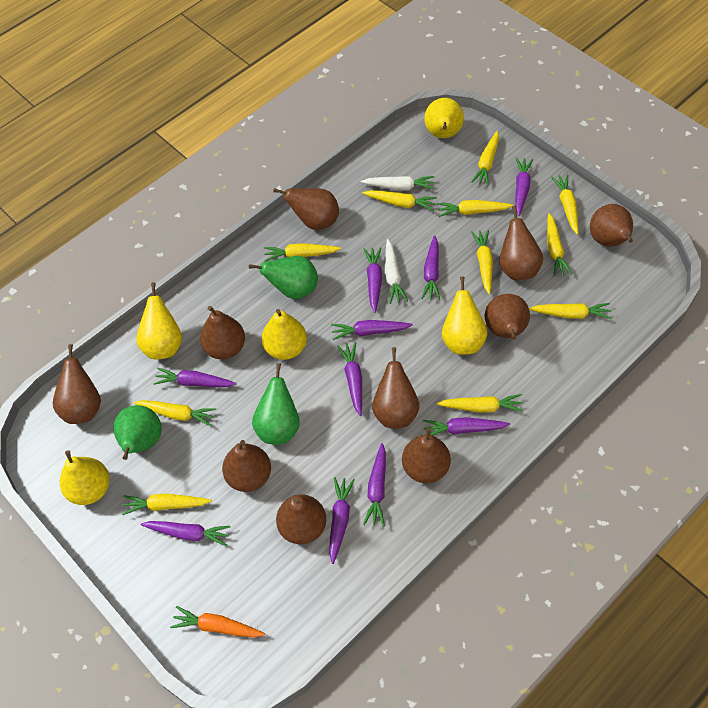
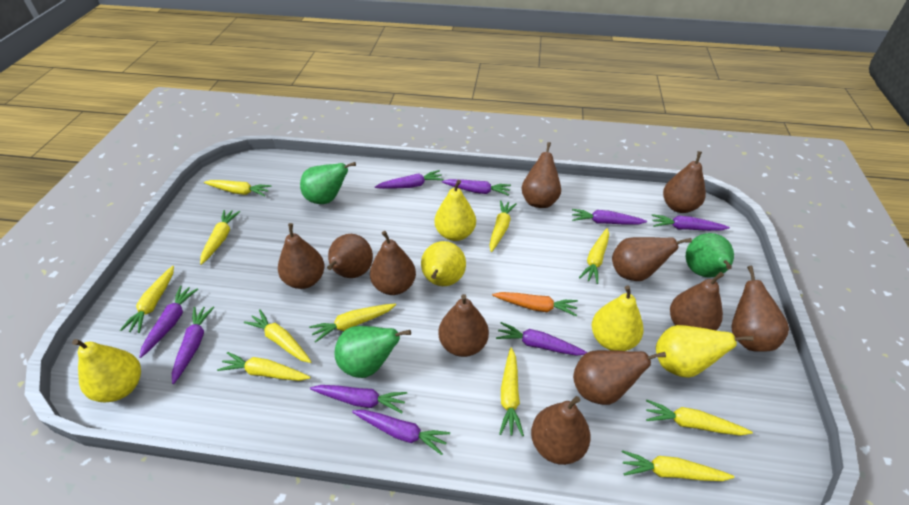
brown pear: 10 -> 11
purple carrot: 10 -> 9
white carrot: 2 -> 0

